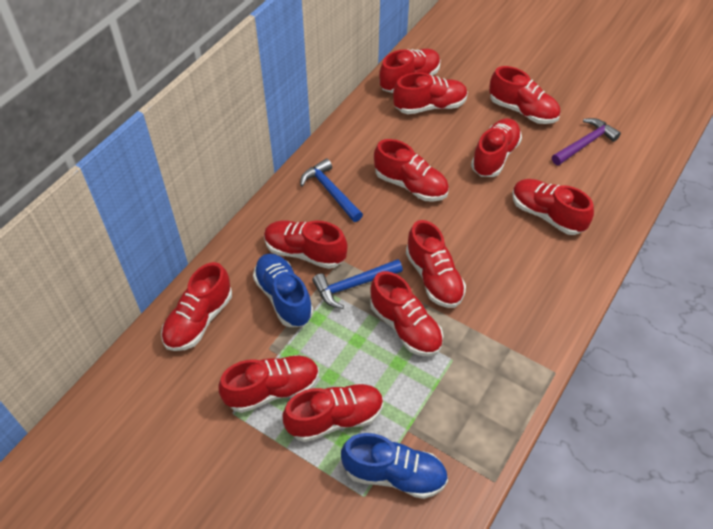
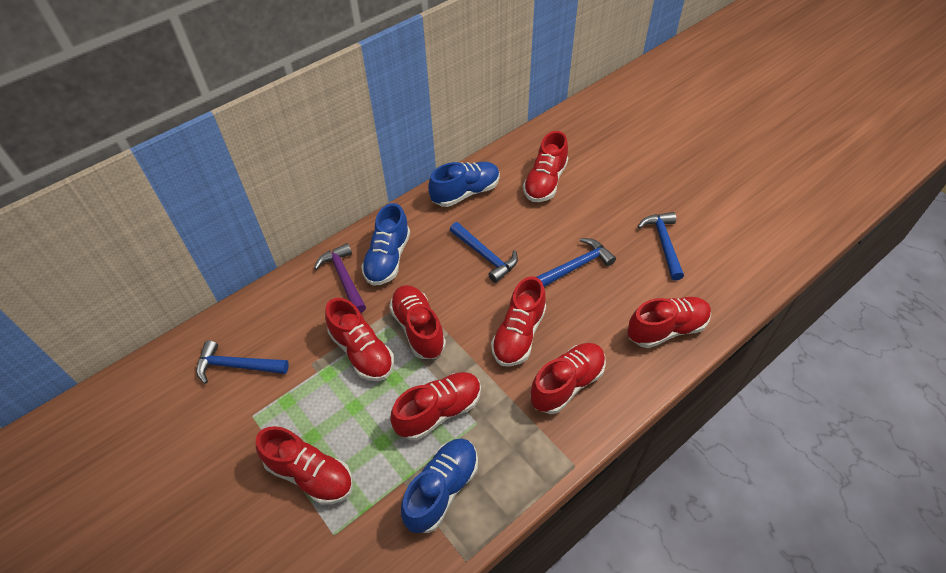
blue hammer: 2 -> 4
blue shoe: 2 -> 3
red shoe: 12 -> 8

